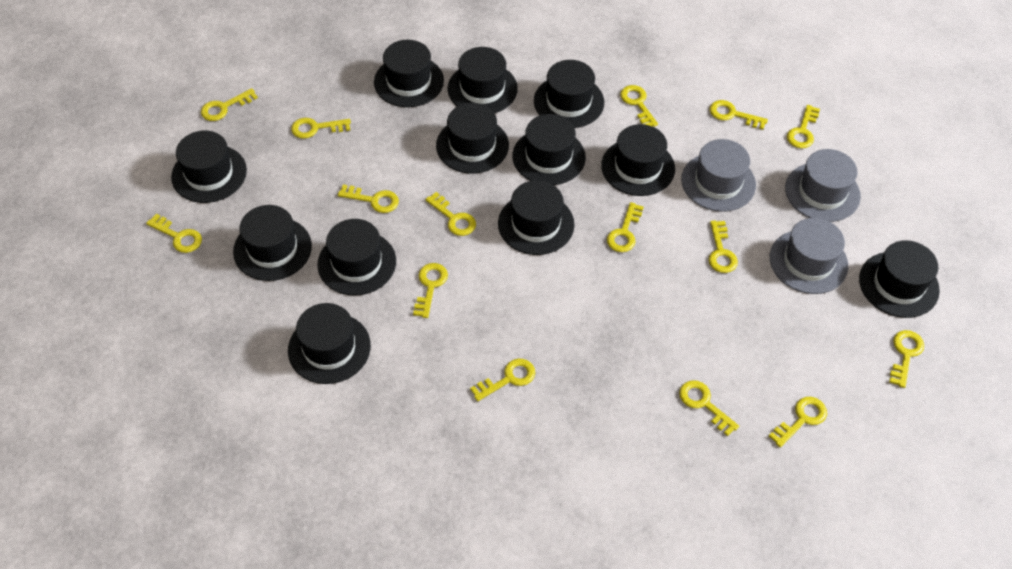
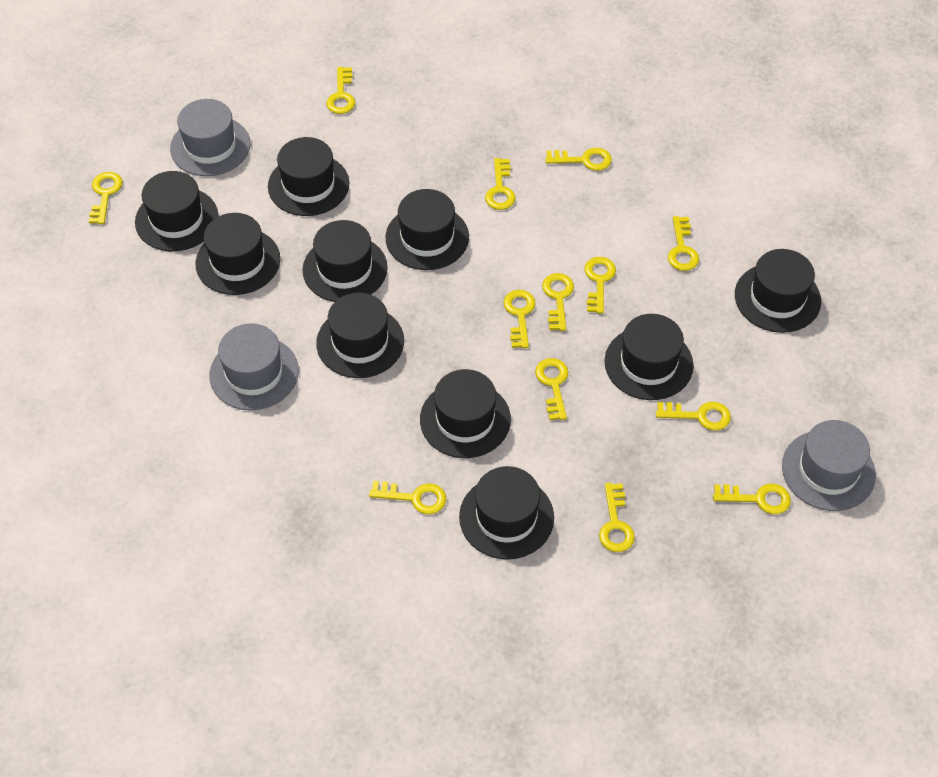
black hat: 12 -> 10
yellow key: 15 -> 13

